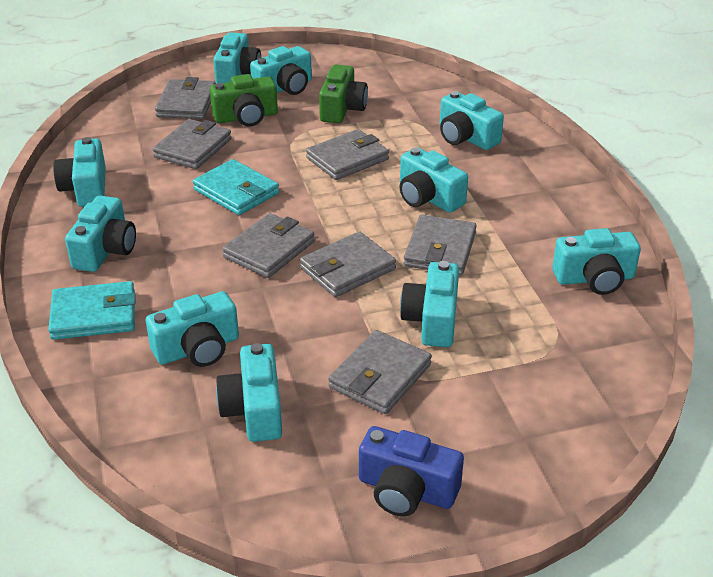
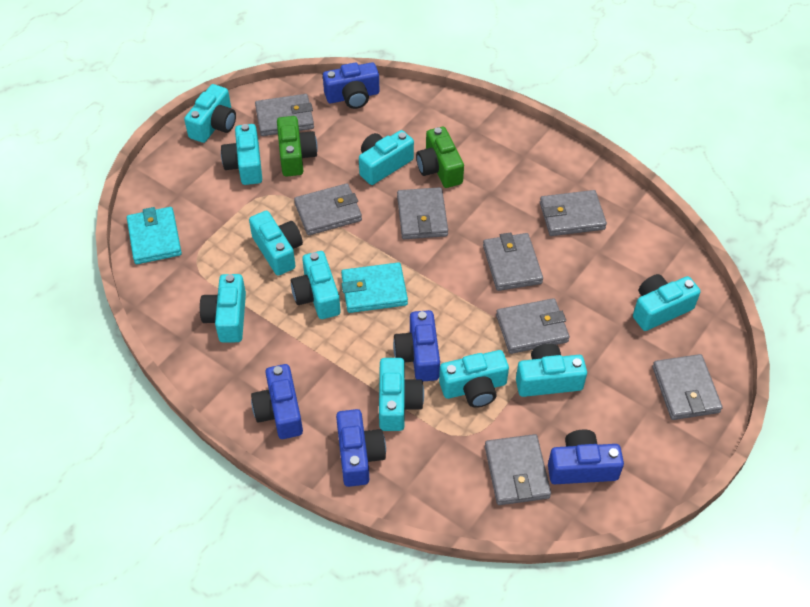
blue camera: 1 -> 5
grey wallet: 7 -> 8

